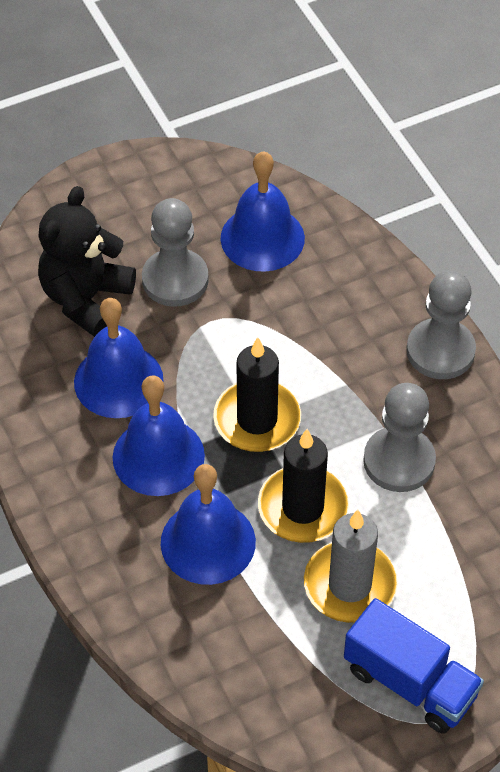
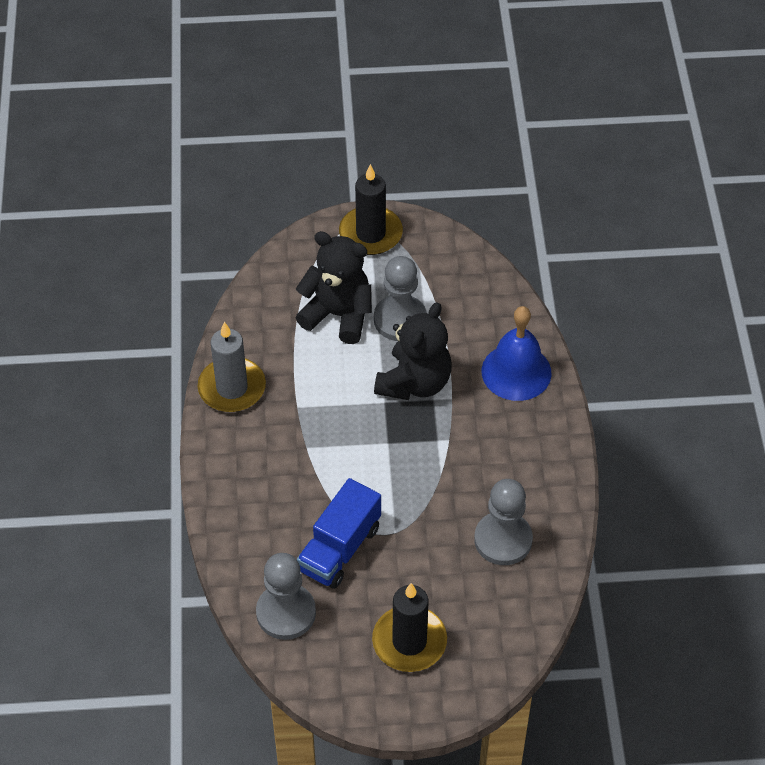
black teddy bear: 1 -> 2
blue bell: 4 -> 1

